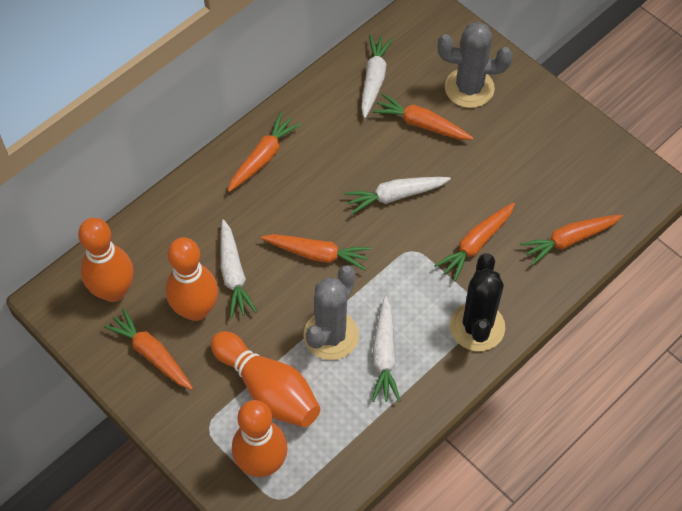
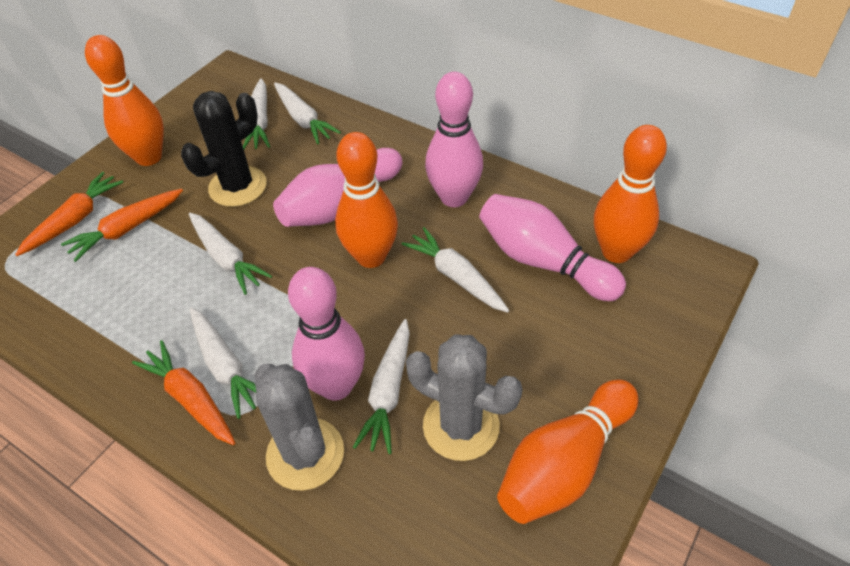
orange carrot: 6 -> 3
pink bowling pin: 0 -> 4
white carrot: 4 -> 6

